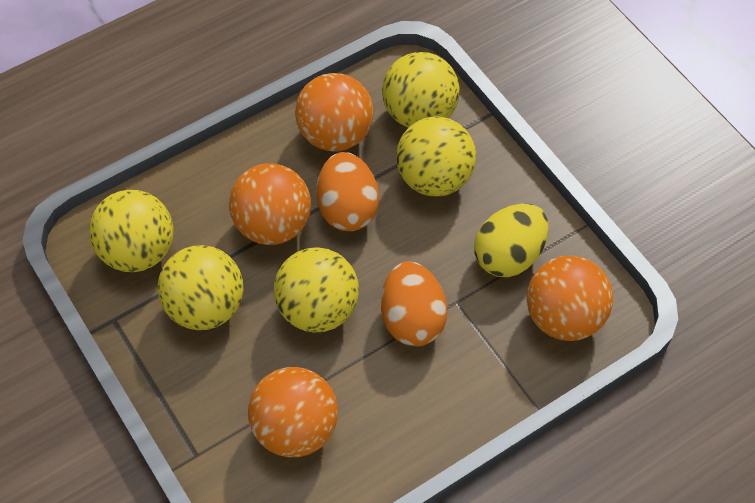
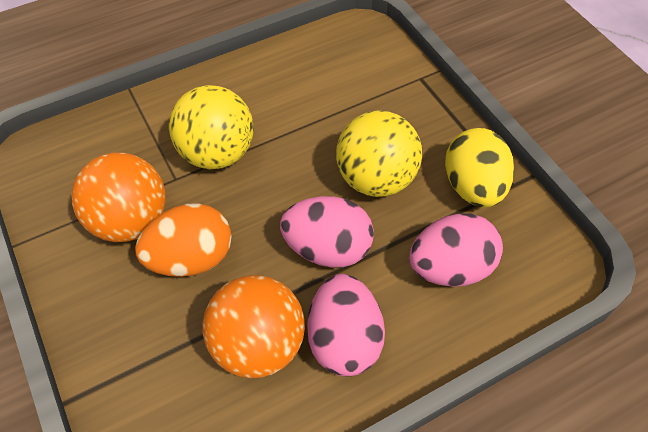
orange ball: 4 -> 2
orange egg: 2 -> 1
pink egg: 0 -> 3
yellow ball: 5 -> 2

